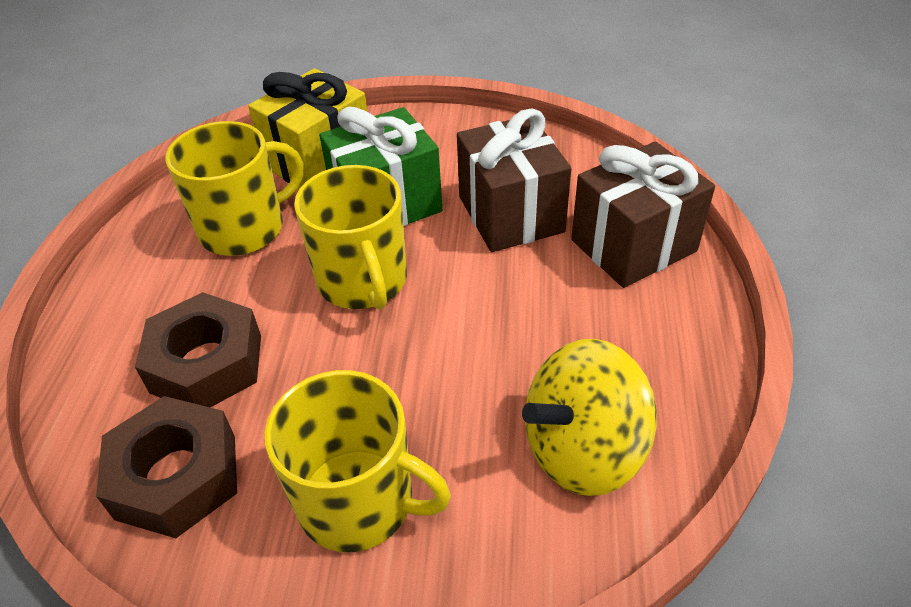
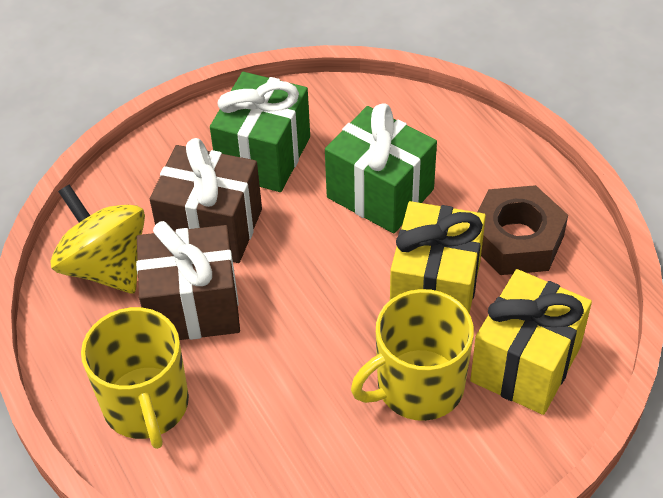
brown nut: 2 -> 1
green gift: 1 -> 2
yellow gift: 1 -> 2
yellow mug: 3 -> 2

